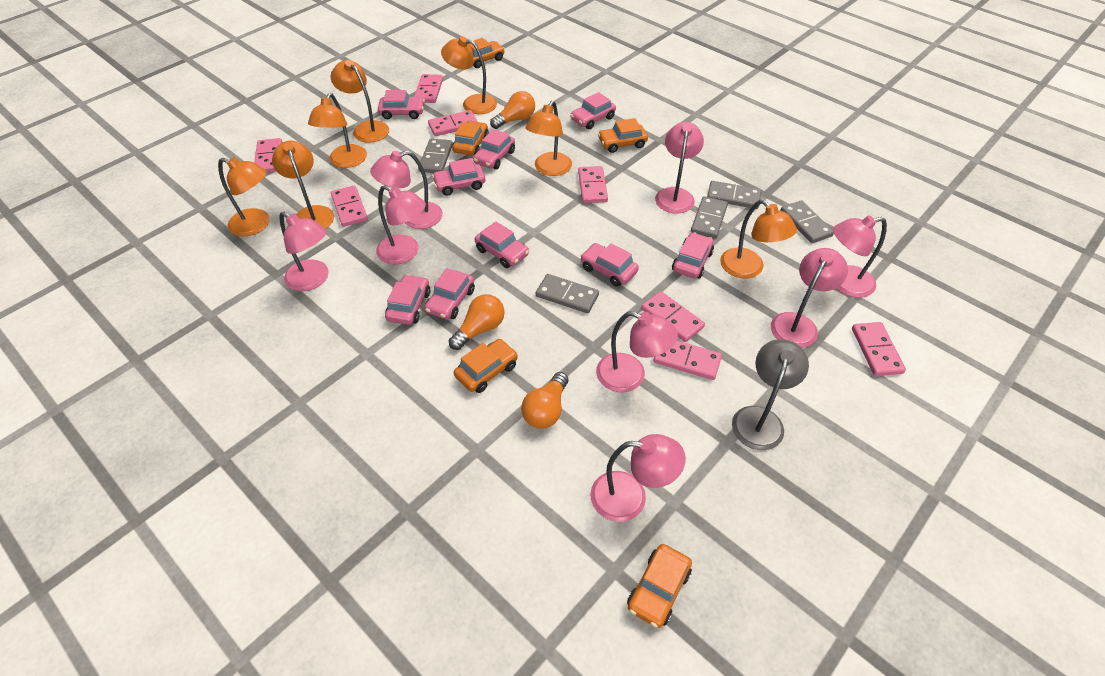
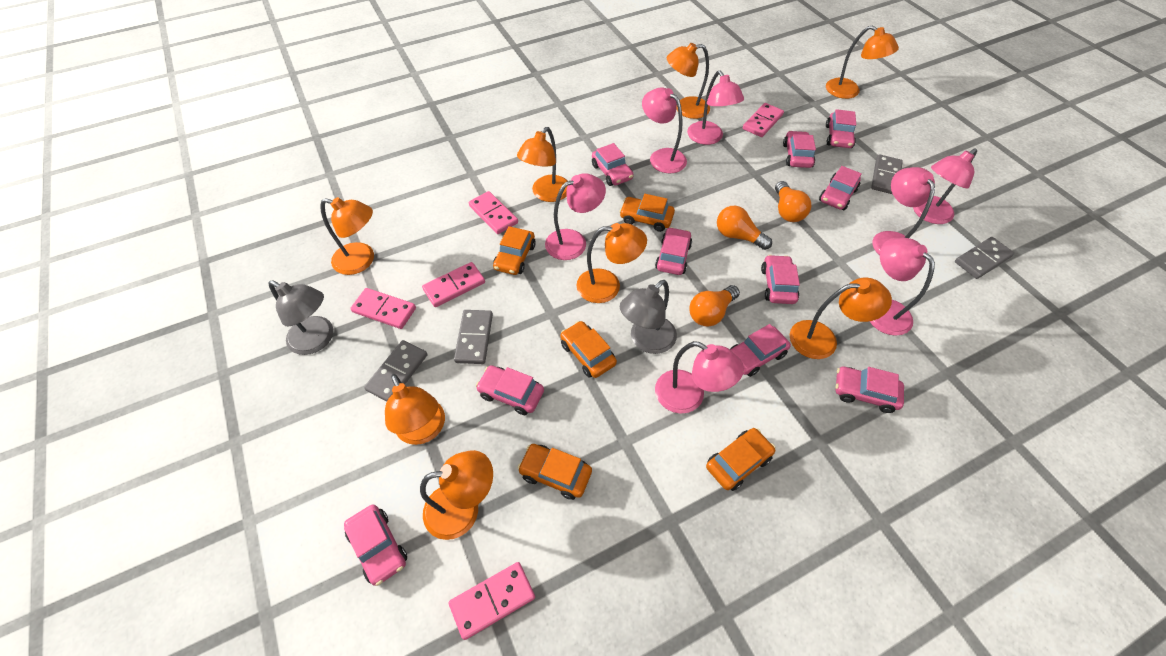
grey domino: 5 -> 4
grey lamp: 1 -> 2
orange lamp: 7 -> 8
pink car: 9 -> 10
pink domino: 8 -> 5
pink lamp: 8 -> 7

